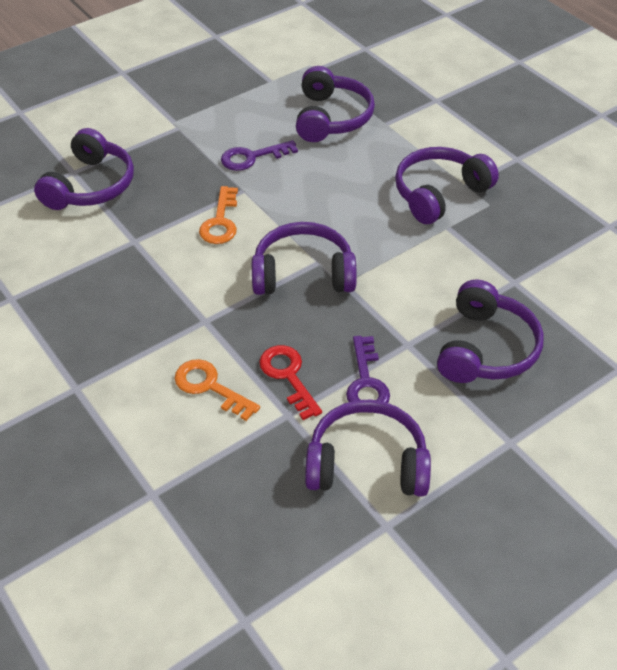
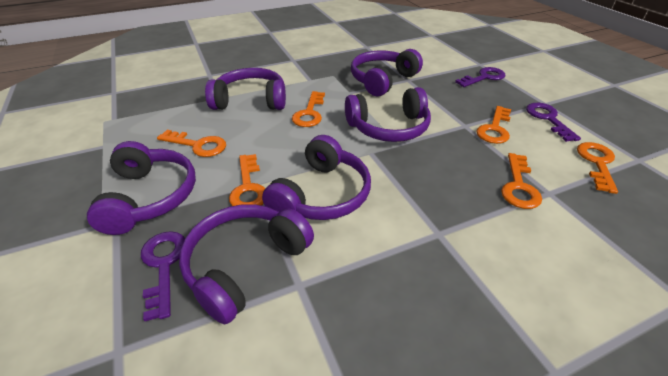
orange key: 2 -> 6
purple key: 2 -> 3
red key: 1 -> 0

